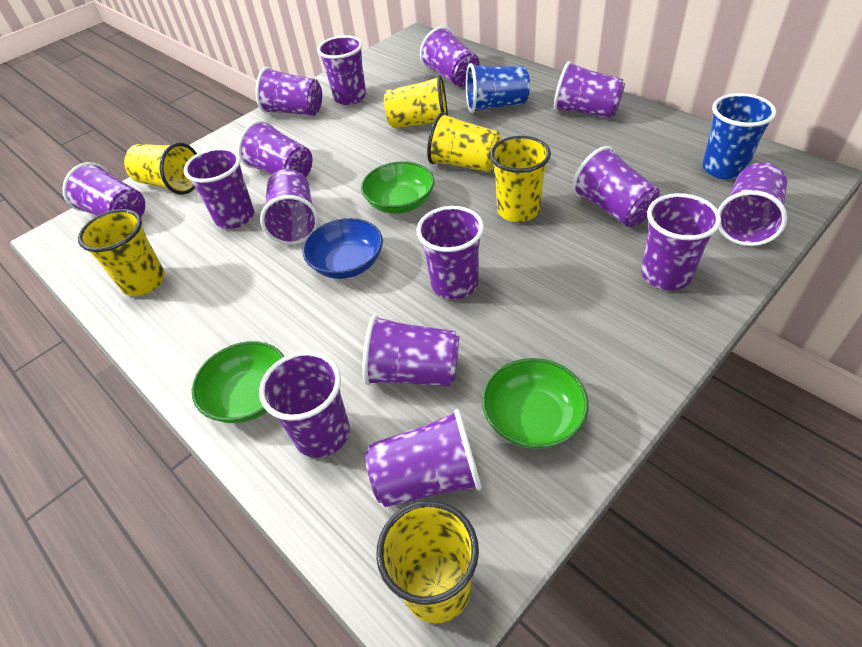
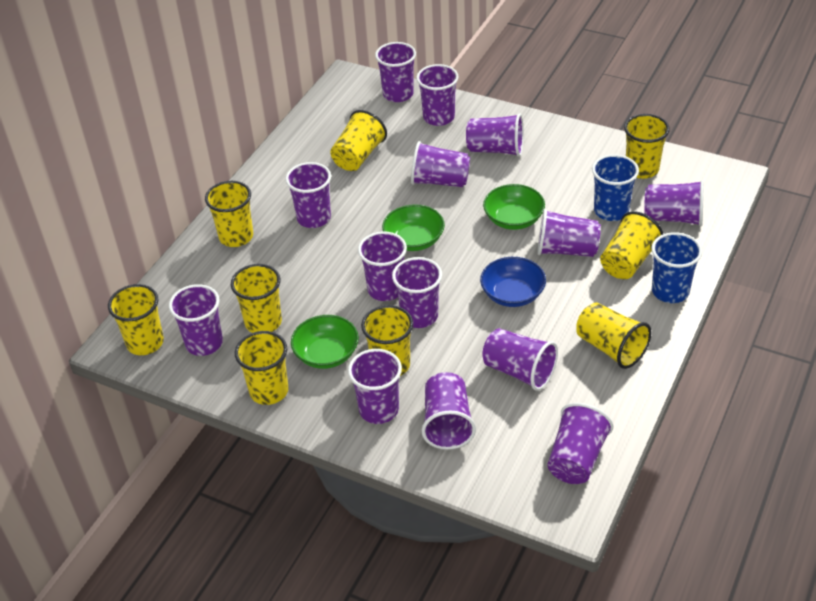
purple cup: 15 -> 14
yellow cup: 6 -> 9

